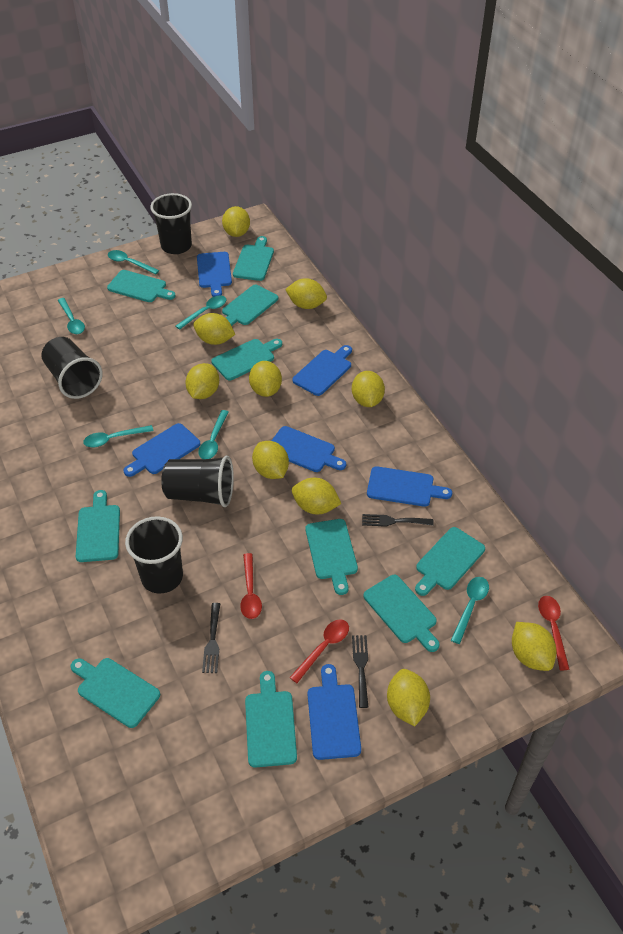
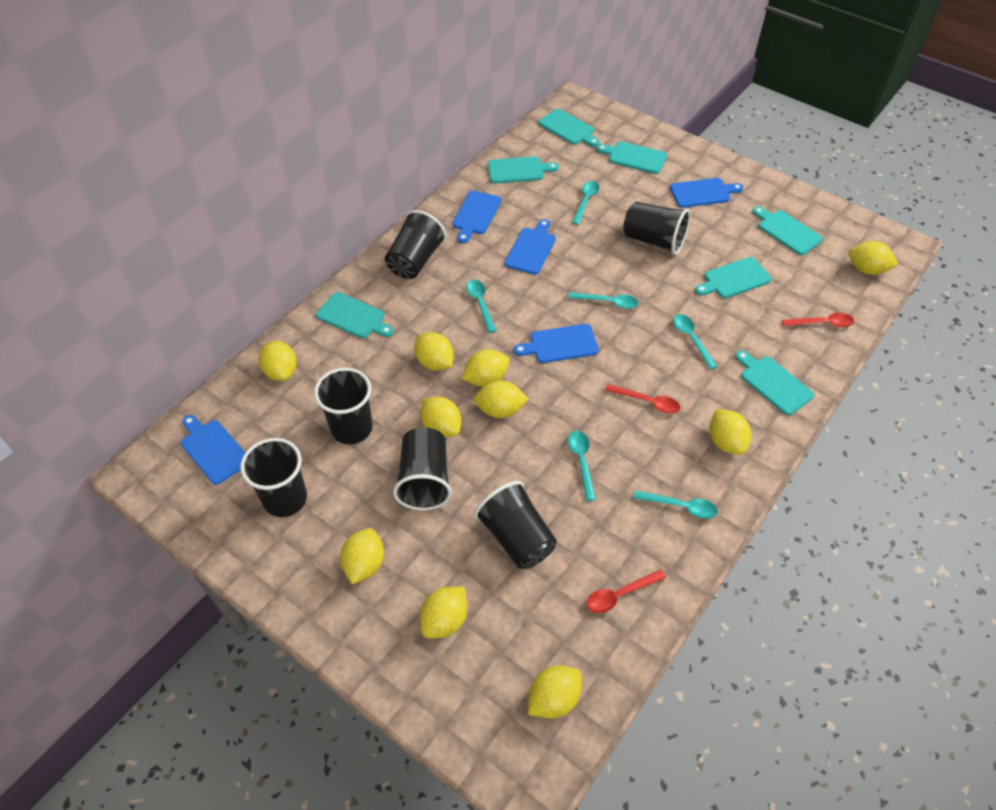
black cup: 4 -> 6
black fork: 3 -> 0
blue cutting board: 6 -> 5
turquoise cutting board: 10 -> 7

